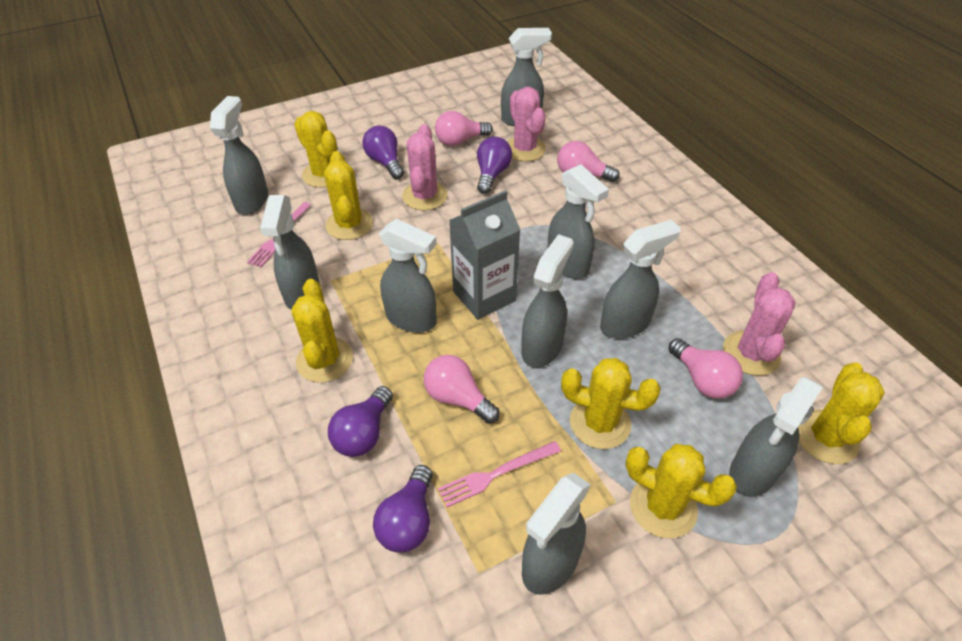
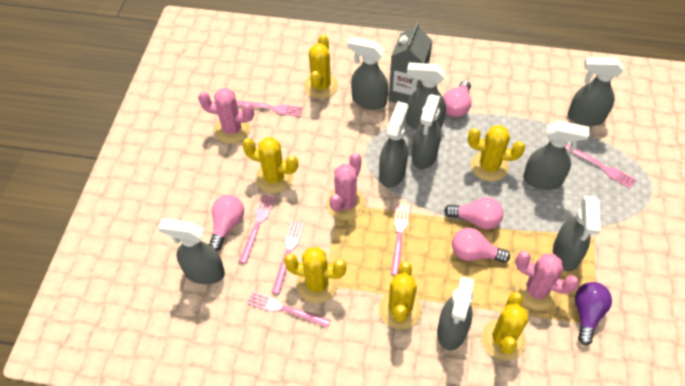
pink fork: 2 -> 6
purple light bulb: 4 -> 1

